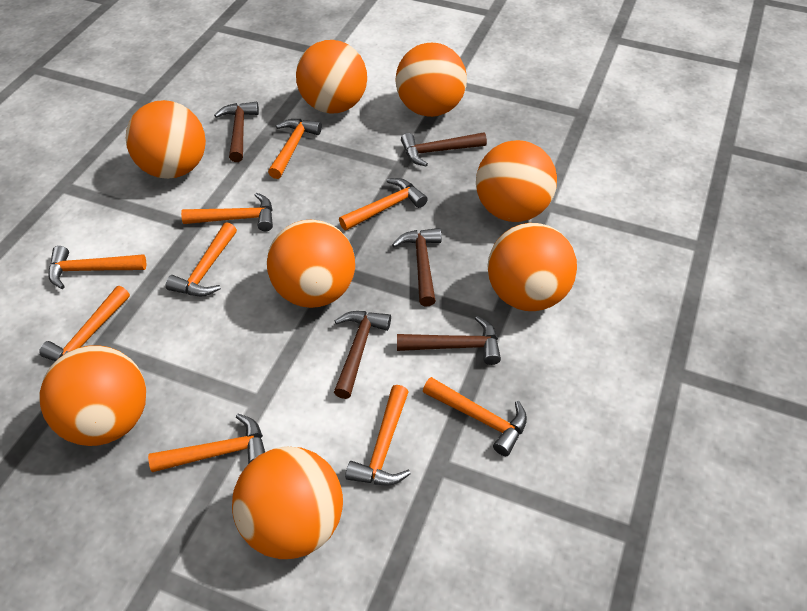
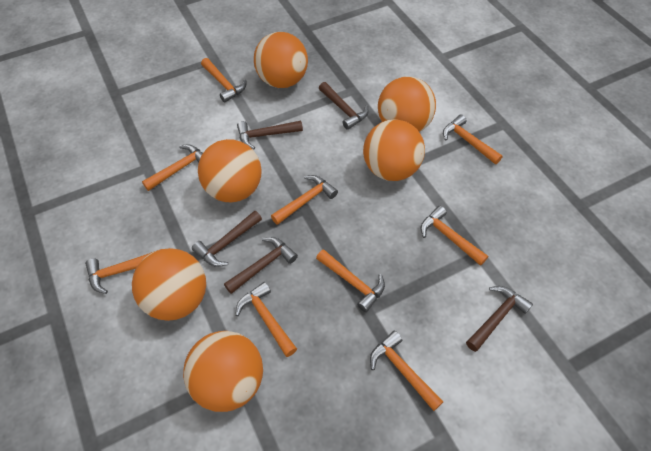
orange ball: 8 -> 6

